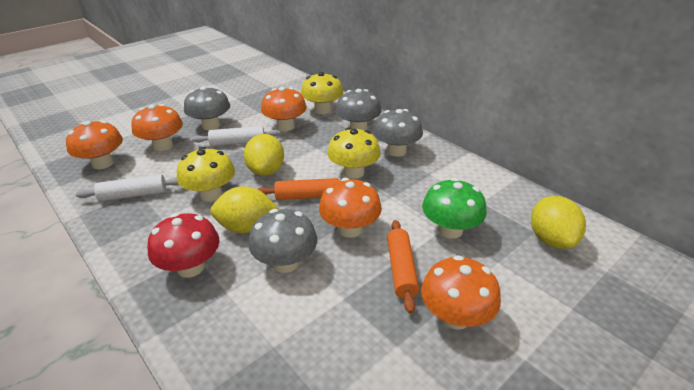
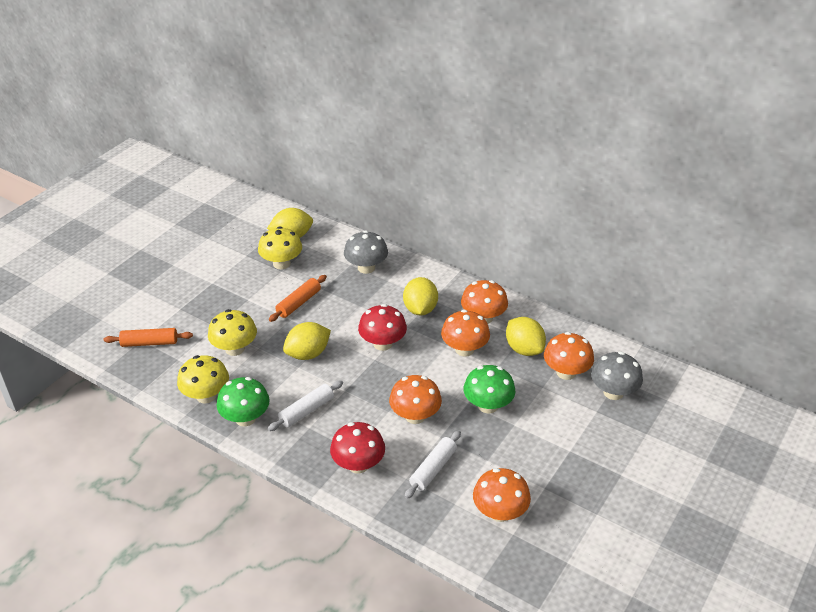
green mushroom: 1 -> 2
grey mushroom: 4 -> 2
red mushroom: 1 -> 2
yellow lemon: 3 -> 4

